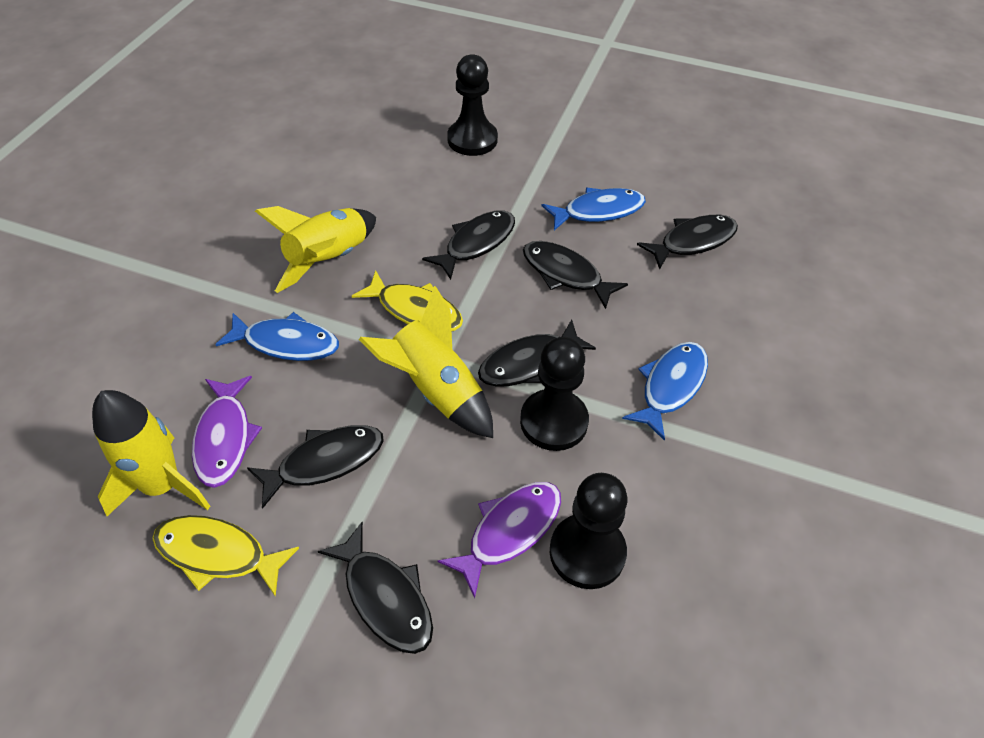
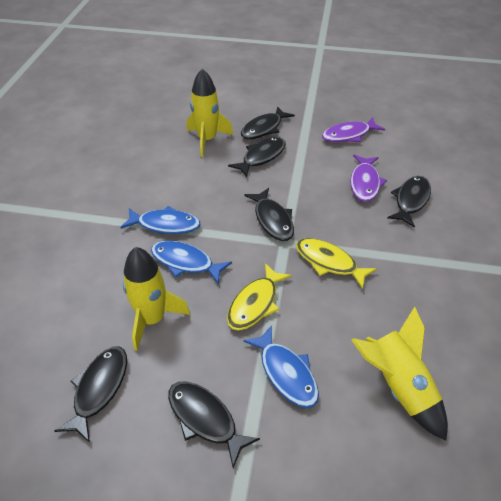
black pawn: 3 -> 0

